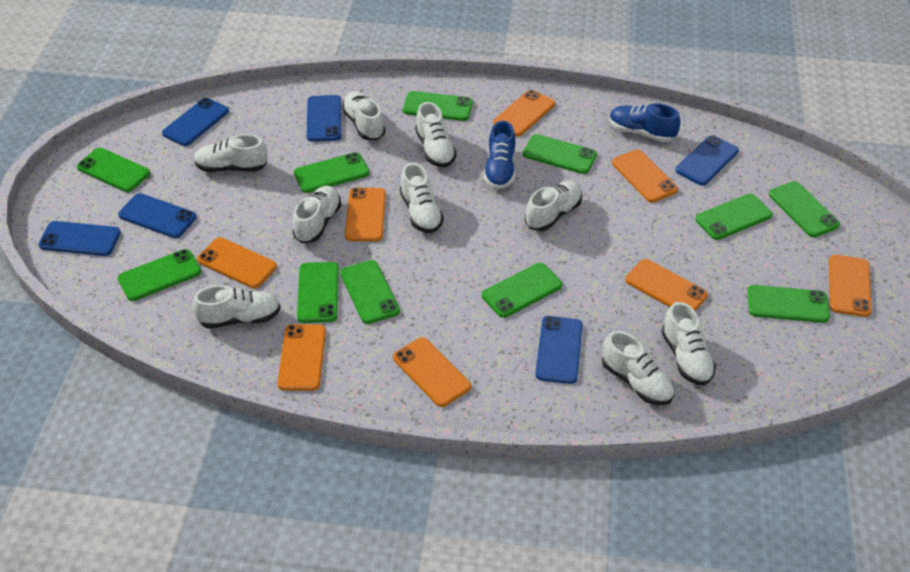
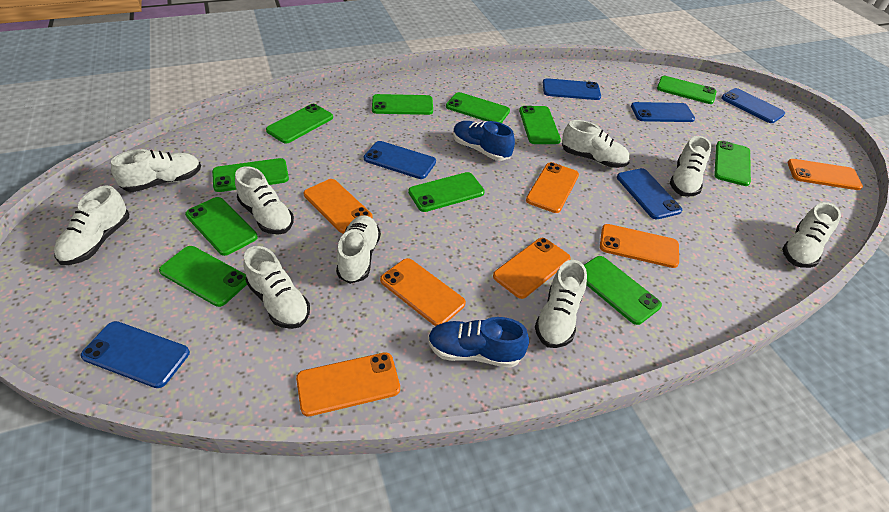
orange phone: 8 -> 7

